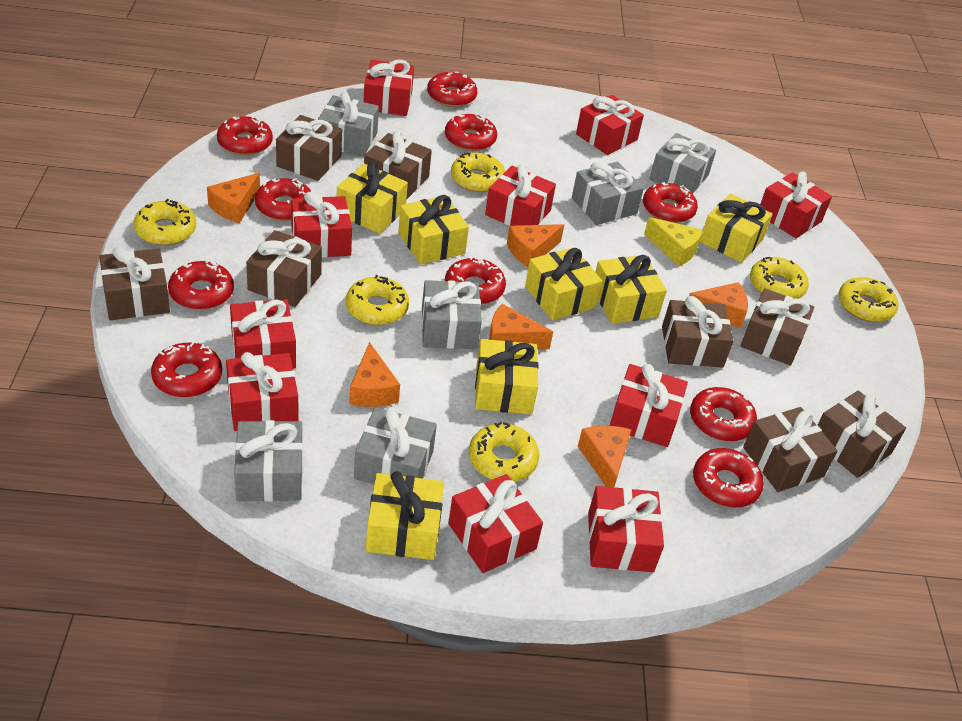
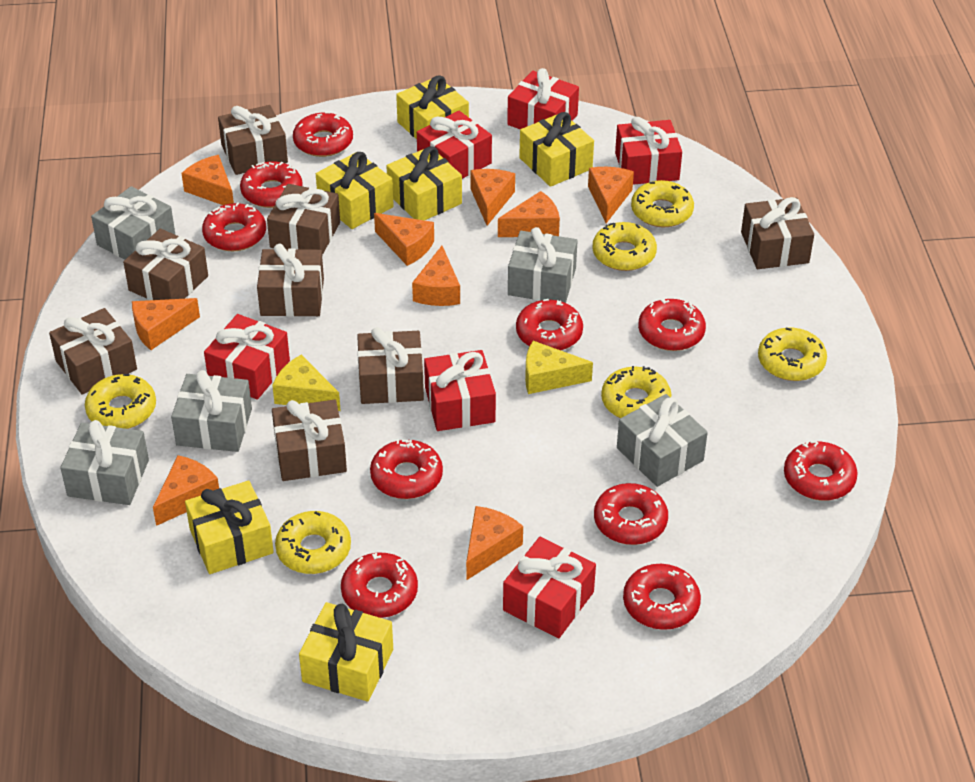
grey gift: 6 -> 5
orange cheese: 6 -> 9
red gift: 10 -> 6
yellow cheese: 1 -> 2
yellow gift: 7 -> 6

